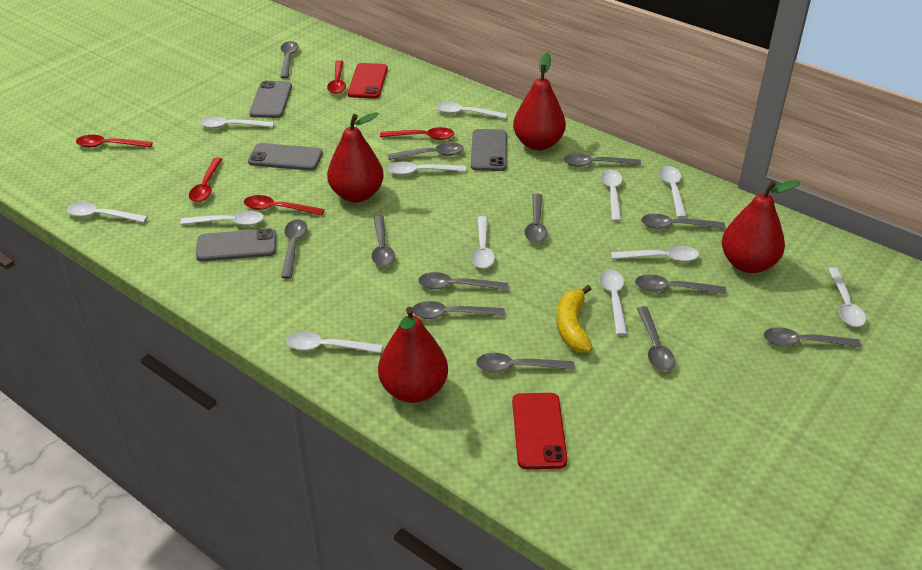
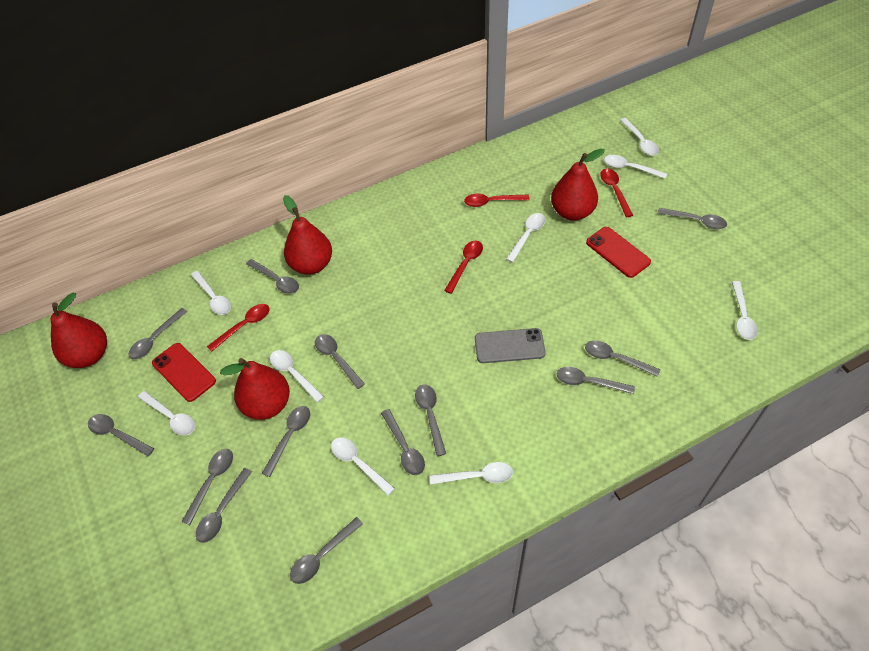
grey phone: 4 -> 1
red spoon: 5 -> 4
white spoon: 12 -> 9
yellow banana: 1 -> 0

